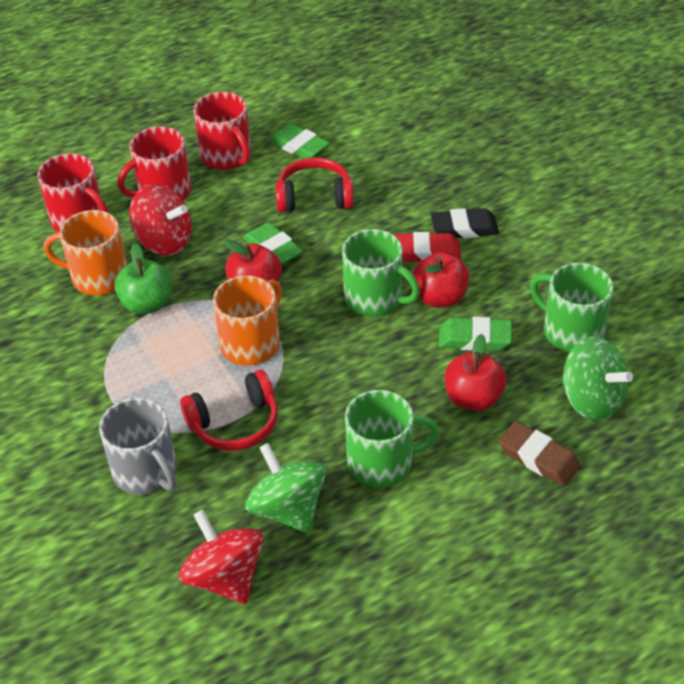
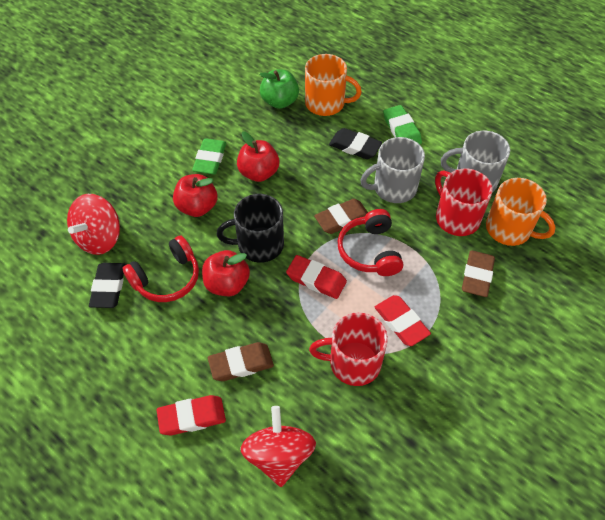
black eraser: 1 -> 2
black mug: 0 -> 1
brown eraser: 1 -> 3
green eraser: 3 -> 2
green mug: 3 -> 0
green spinning top: 2 -> 0
grey mug: 1 -> 2
red eraser: 1 -> 3
red mug: 3 -> 2

